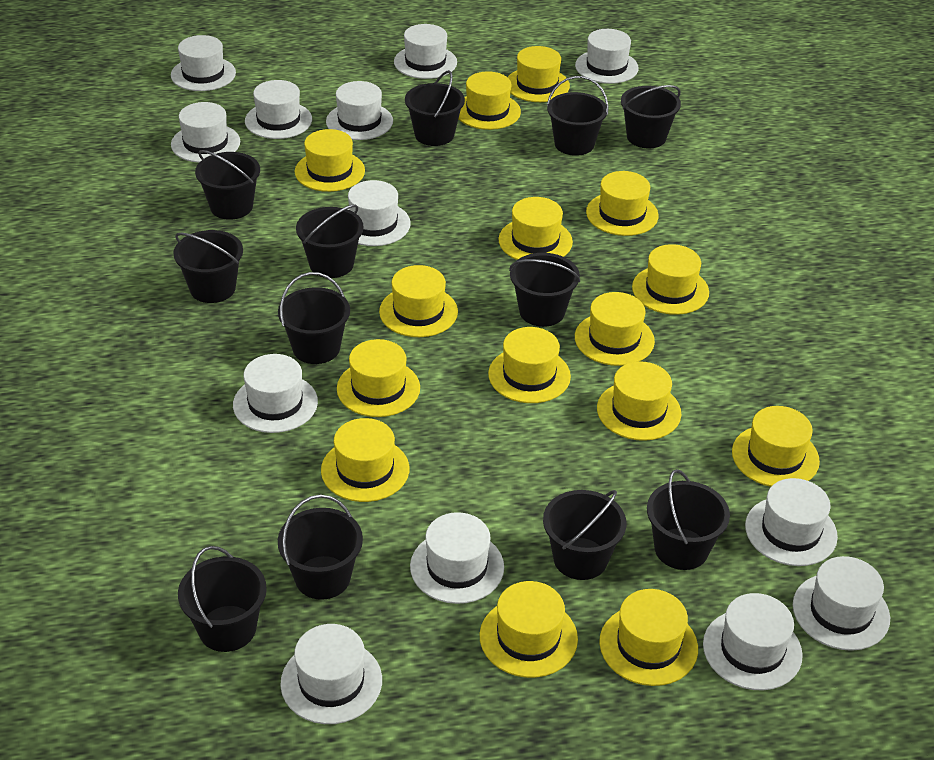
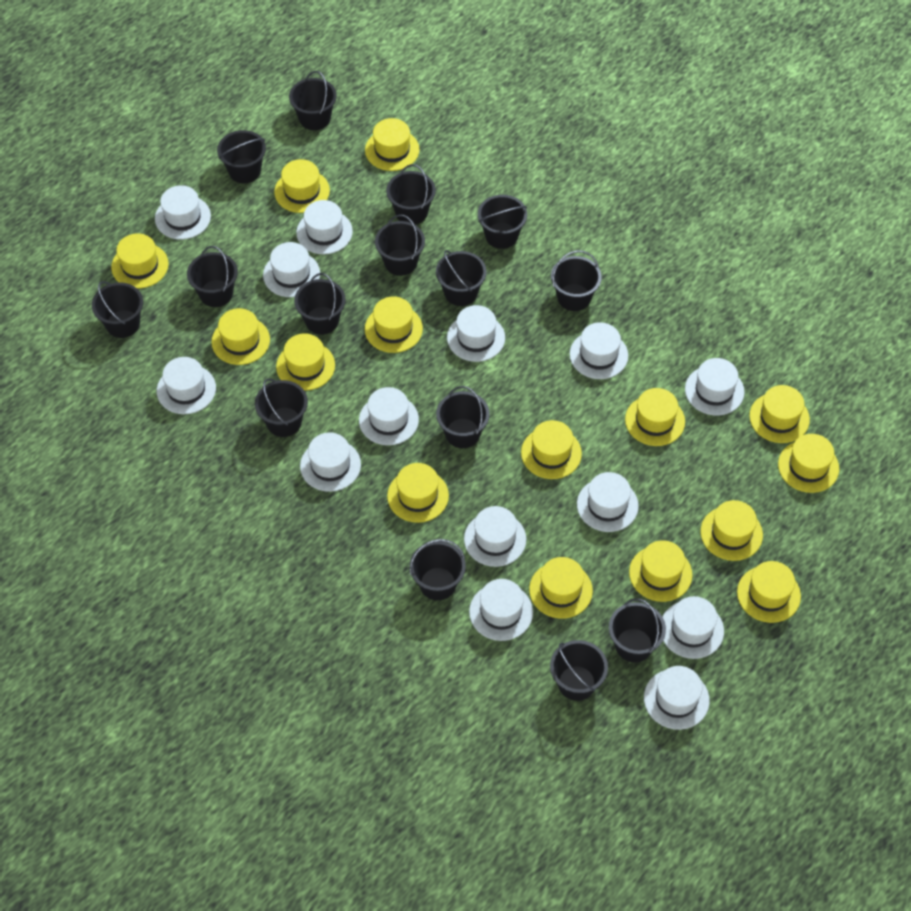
black bucket: 12 -> 15
white hat: 13 -> 14

